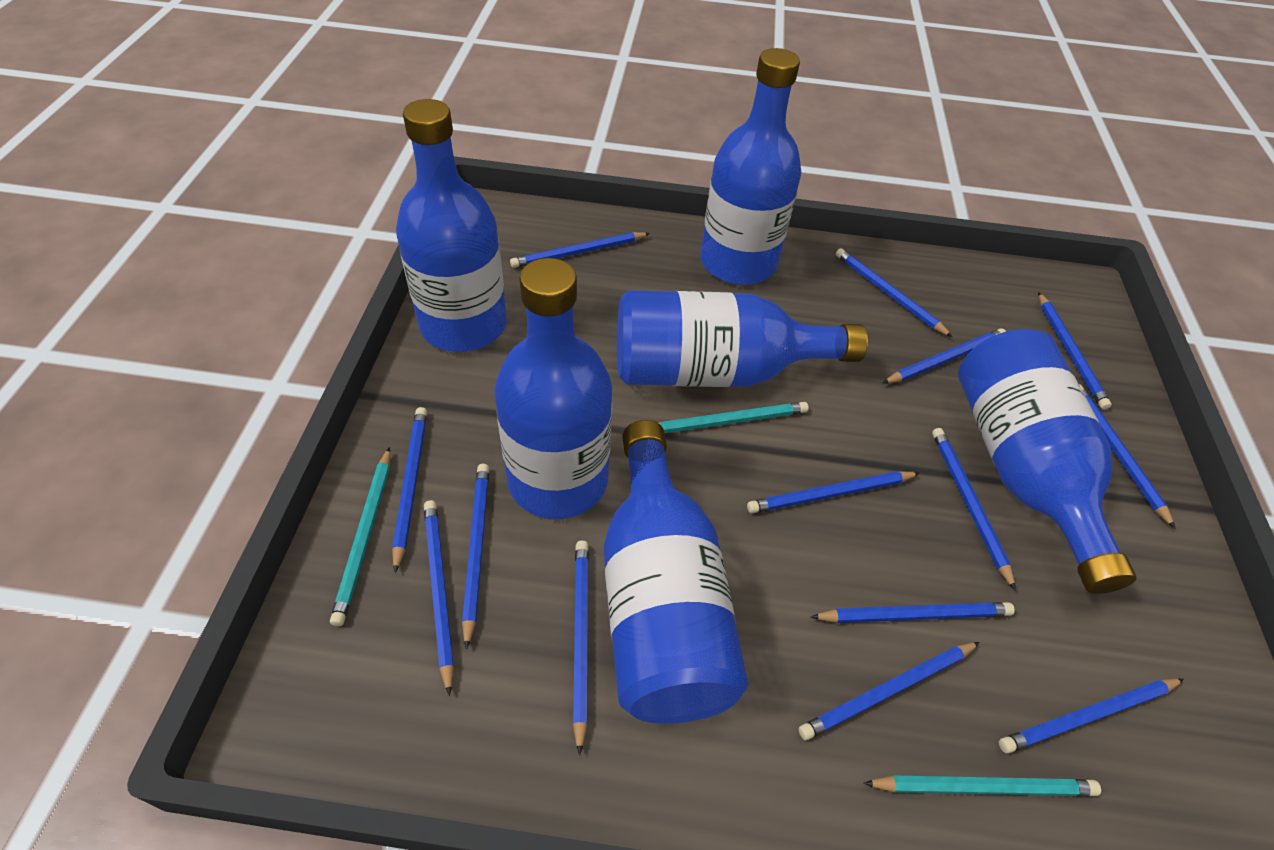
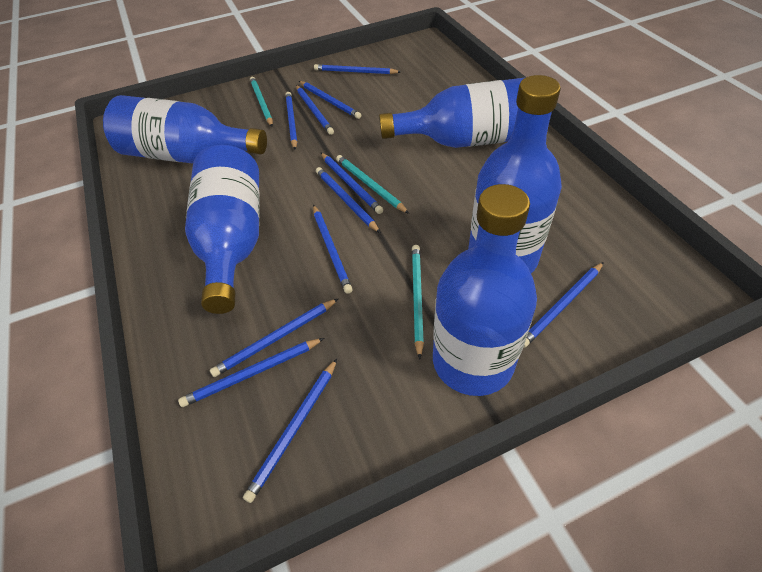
blue bottle: 6 -> 5
blue pencil: 14 -> 11

